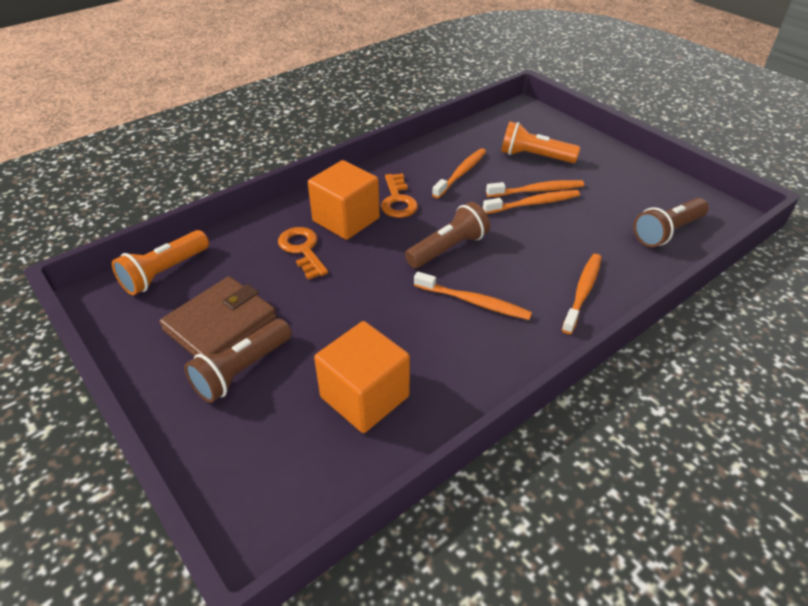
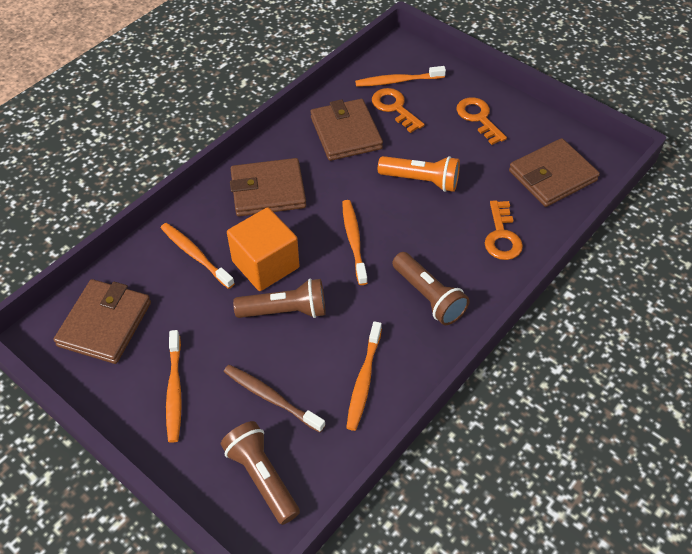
brown toothbrush: 0 -> 1
brown wallet: 1 -> 4
orange cube: 2 -> 1
orange flashlight: 2 -> 1
orange key: 2 -> 3

